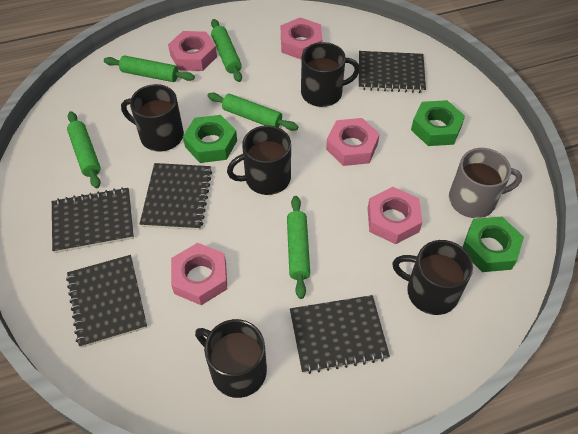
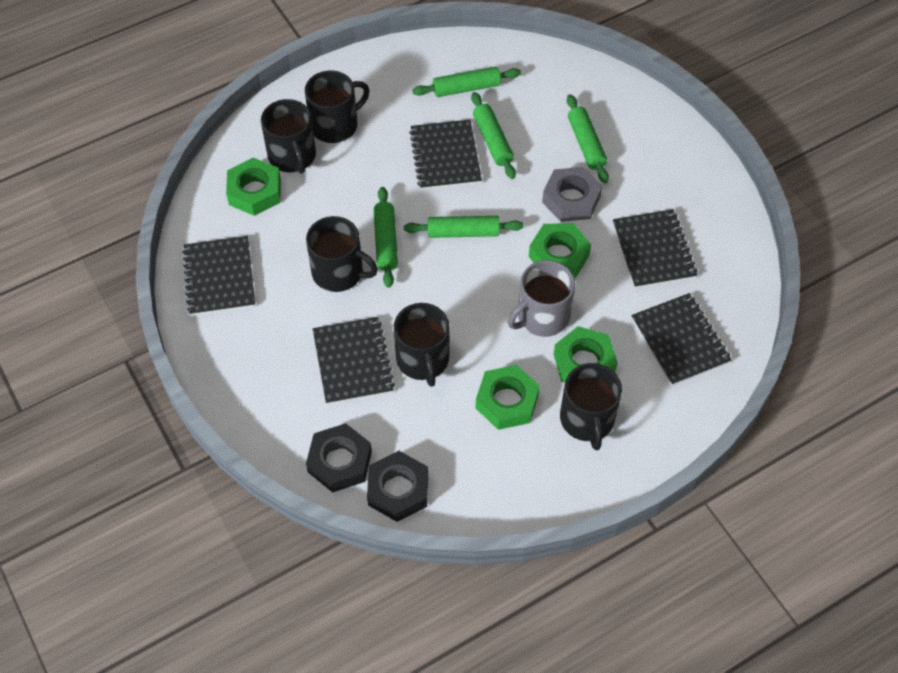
black nut: 0 -> 2
green nut: 3 -> 4
grey nut: 0 -> 1
pink nut: 5 -> 0

